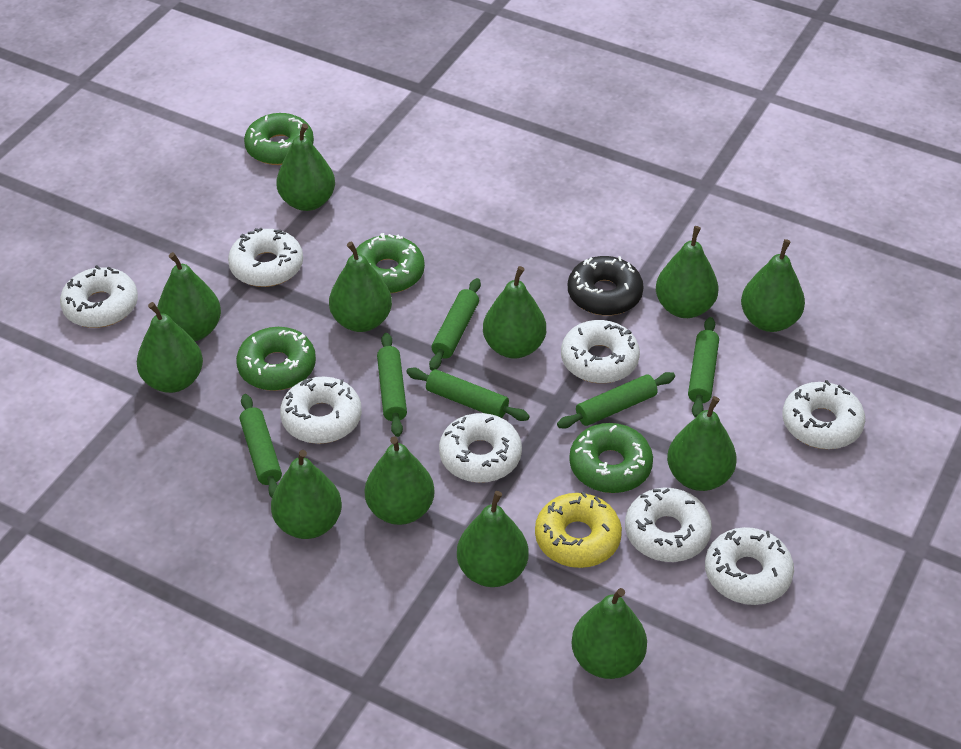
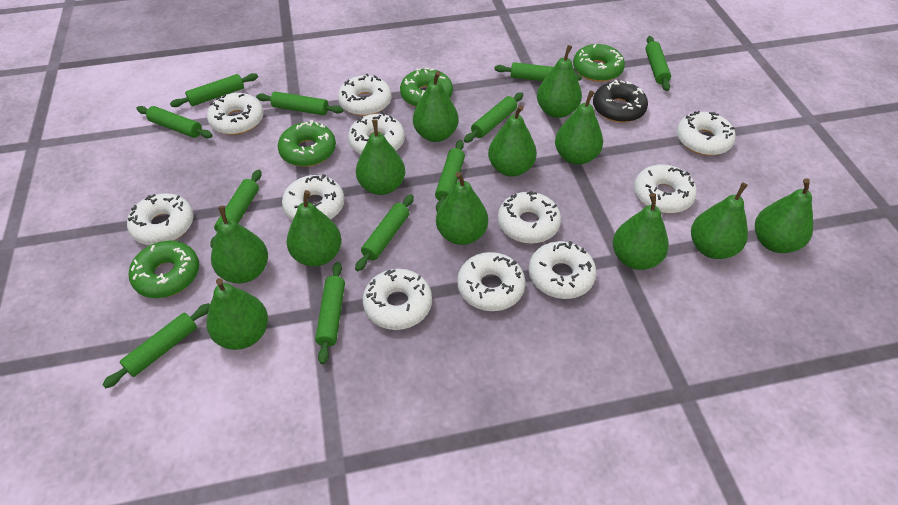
green rolling pin: 6 -> 11
white donut: 8 -> 11
yellow donut: 1 -> 0

